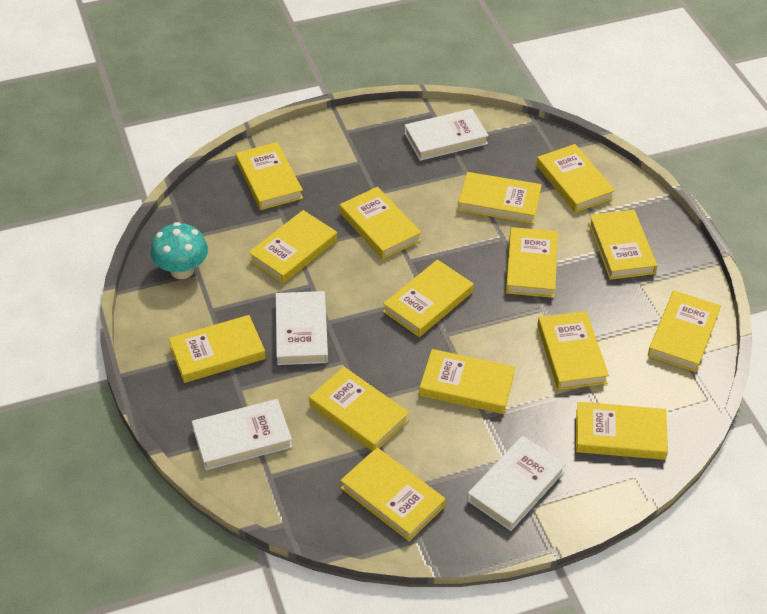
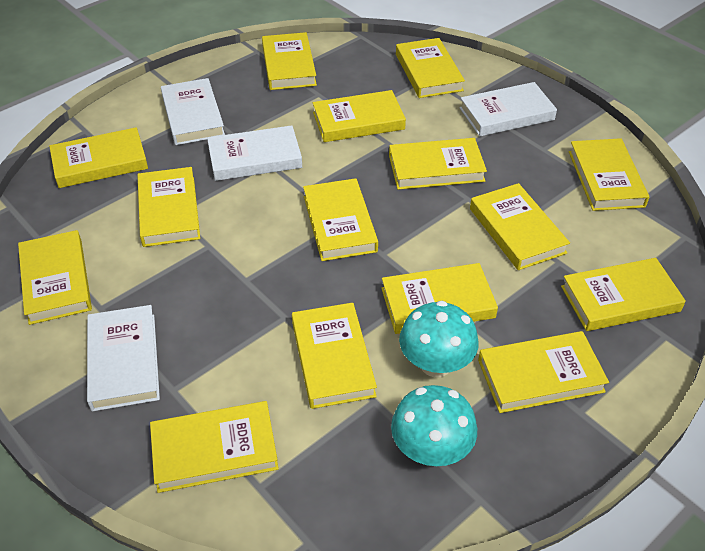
turquoise mushroom: 1 -> 2

